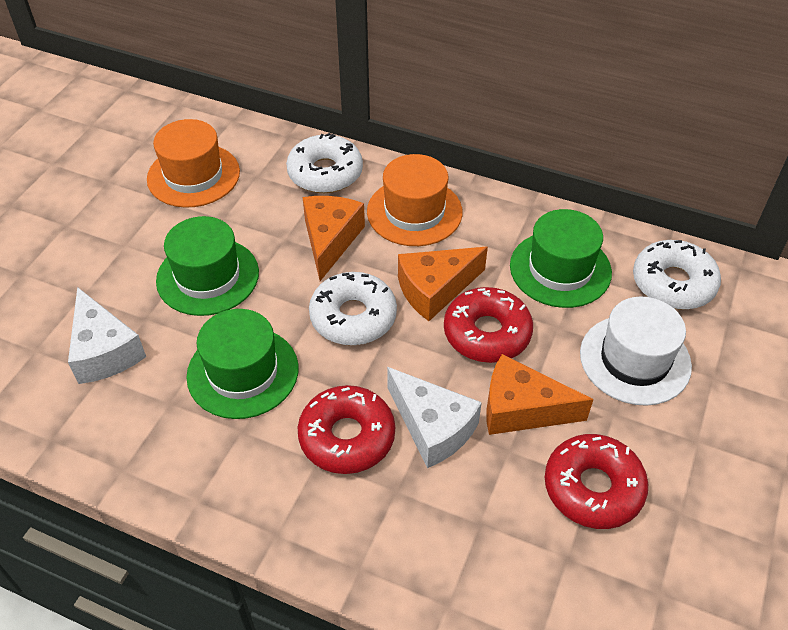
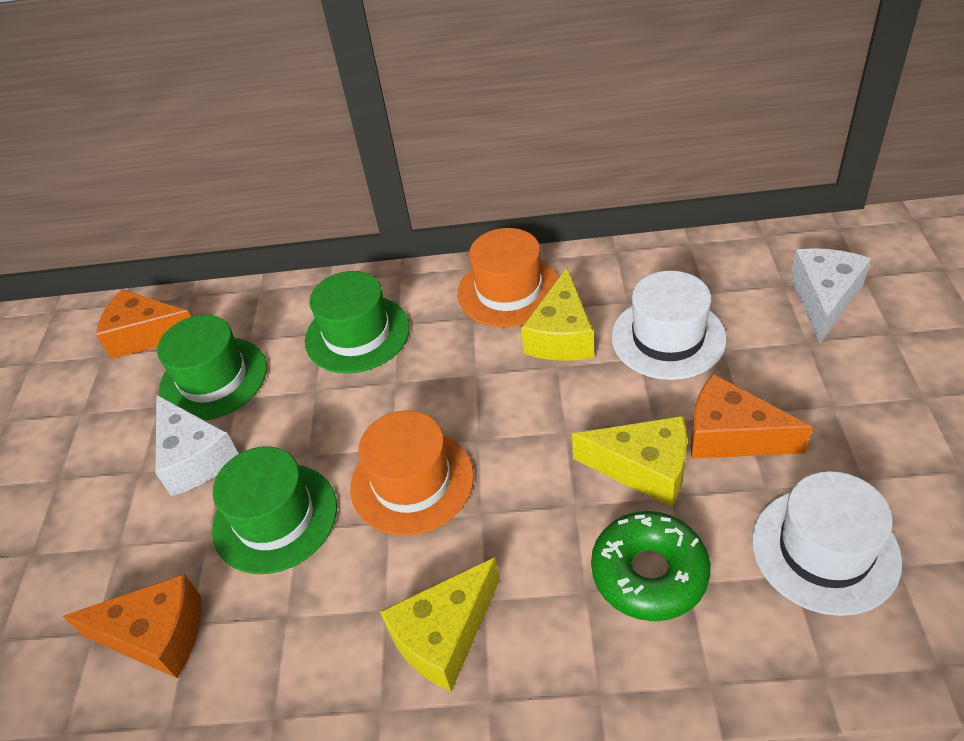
green donut: 0 -> 1
red donut: 3 -> 0
white donut: 3 -> 0
white hat: 1 -> 2
yellow cheese: 0 -> 3

